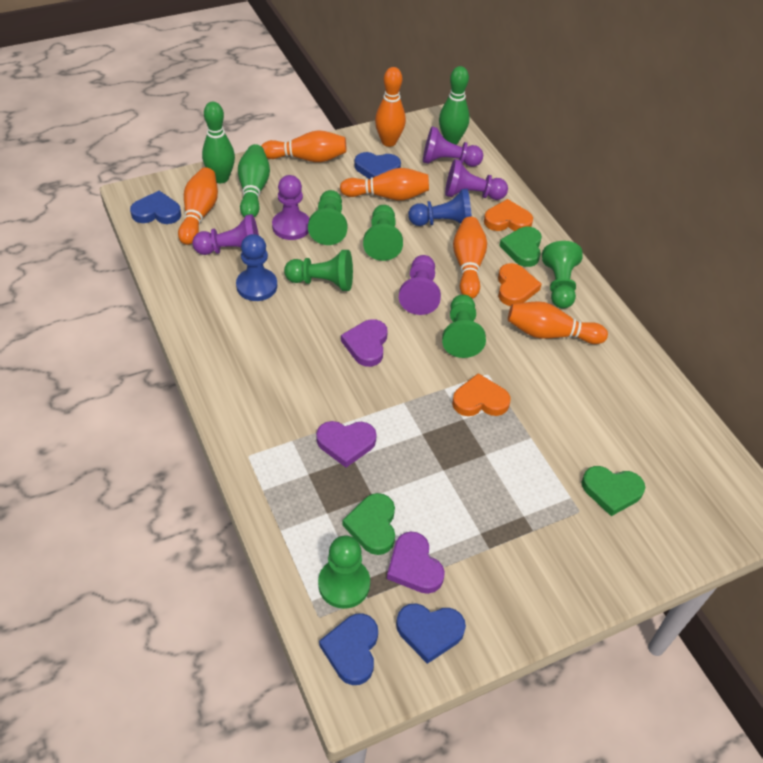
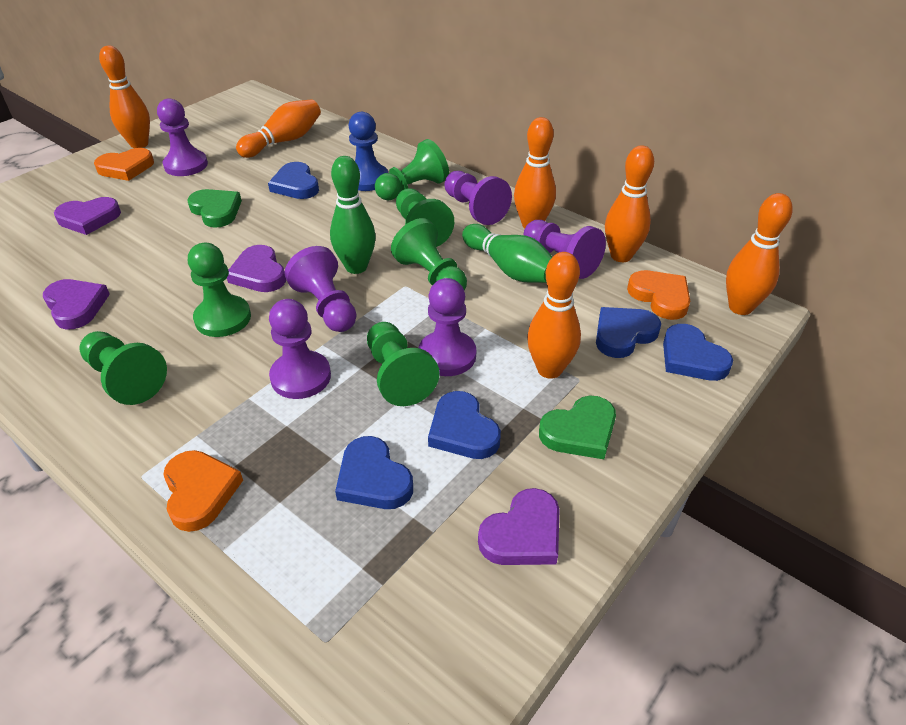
blue heart: 4 -> 5
blue pawn: 2 -> 1
green bowling pin: 3 -> 2
green heart: 3 -> 2
purple heart: 3 -> 4
purple pawn: 5 -> 6

